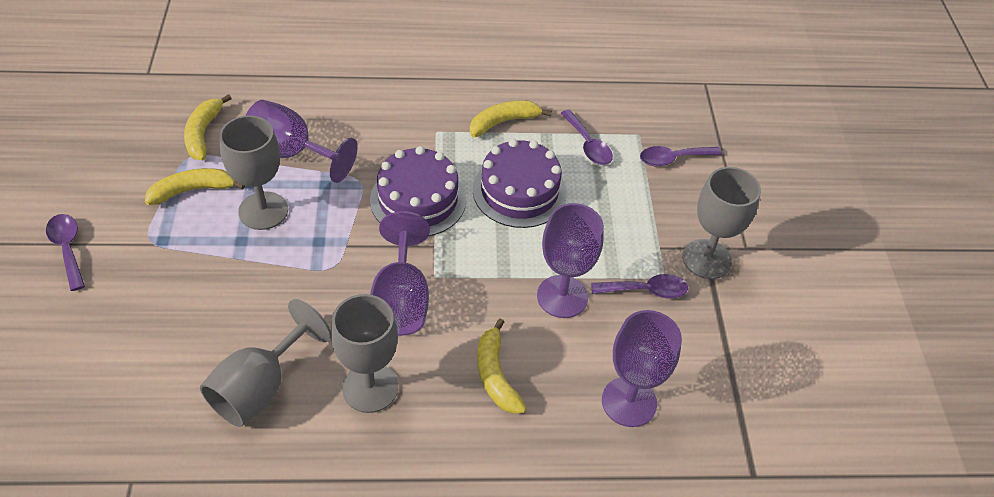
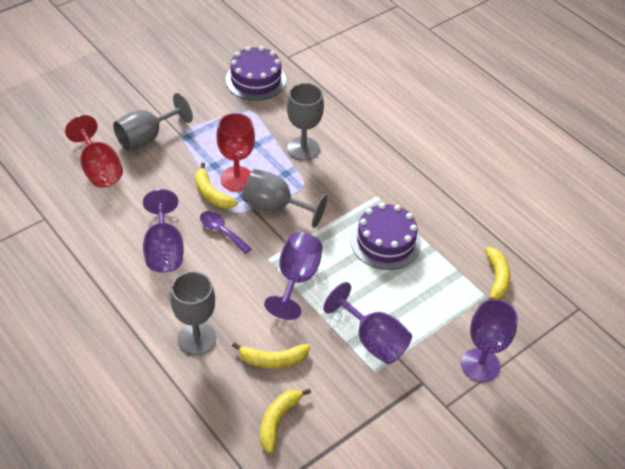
purple spoon: 4 -> 1
red goblet: 0 -> 2

